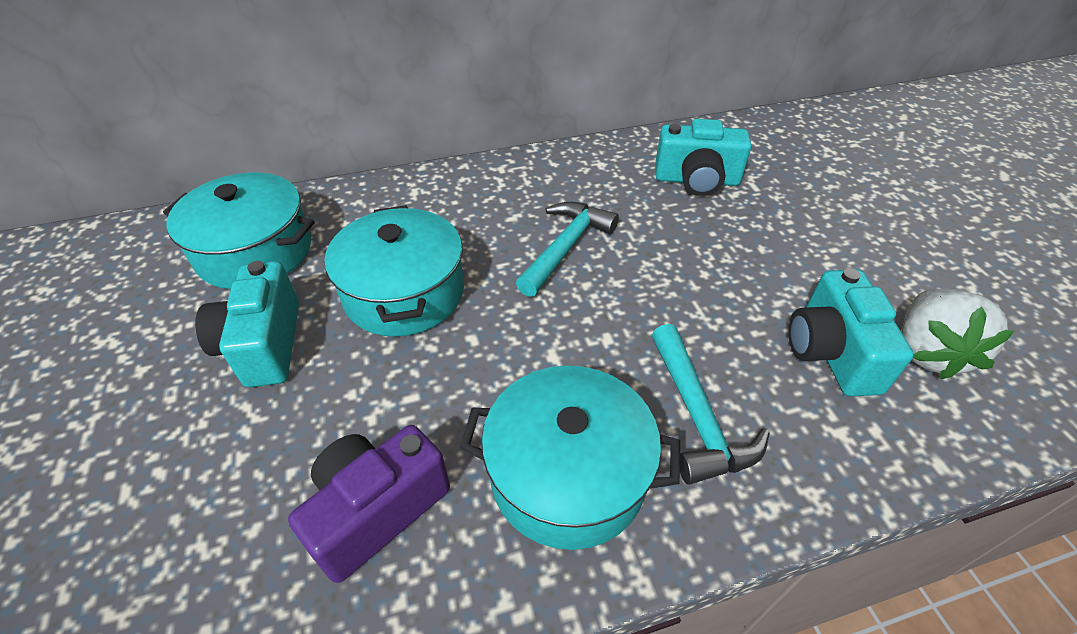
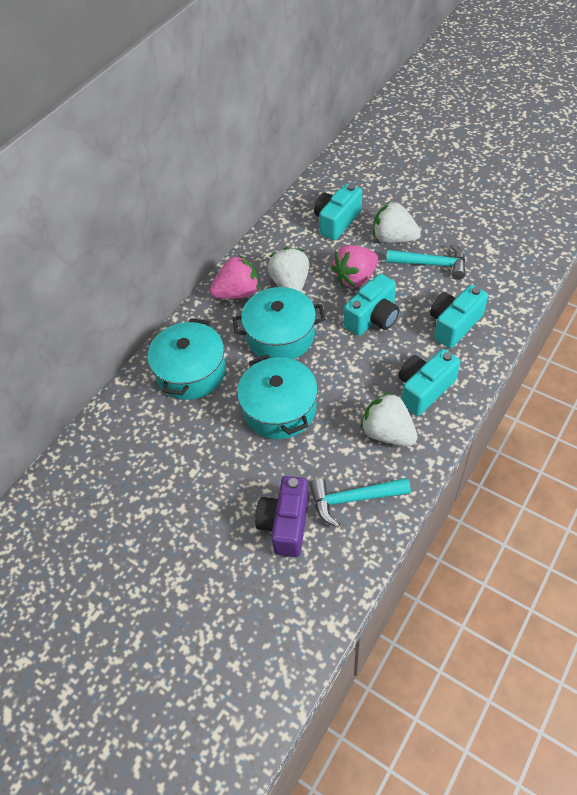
pink strawberry: 0 -> 2
turquoise camera: 3 -> 4
white strawberry: 1 -> 3

